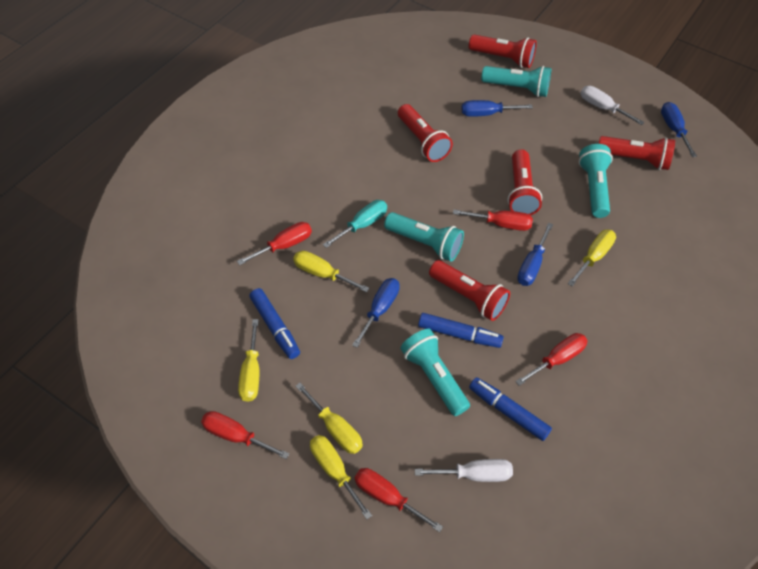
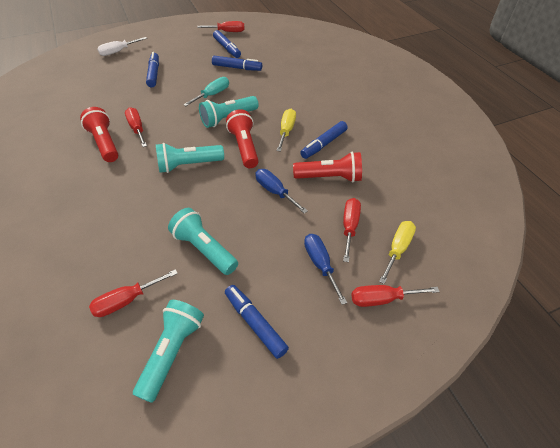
blue marker: 3 -> 5
blue screwdriver: 4 -> 2
red flashlight: 5 -> 3
white screwdriver: 2 -> 1
yellow screwdriver: 5 -> 2

